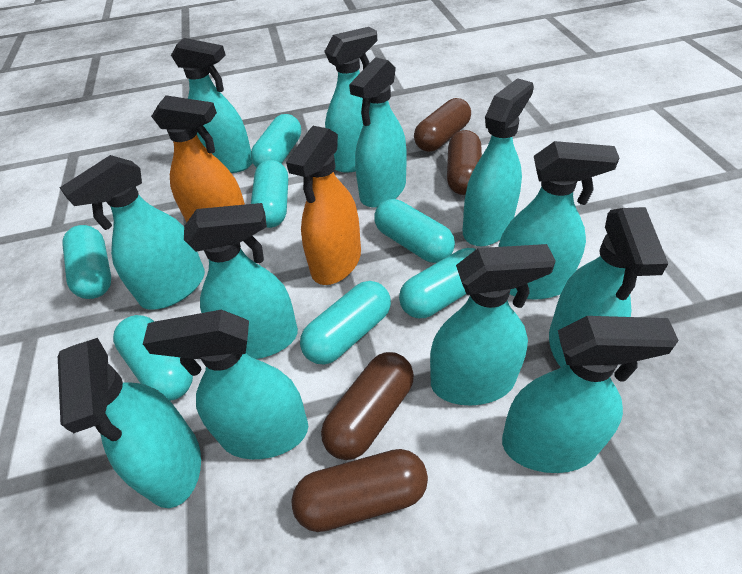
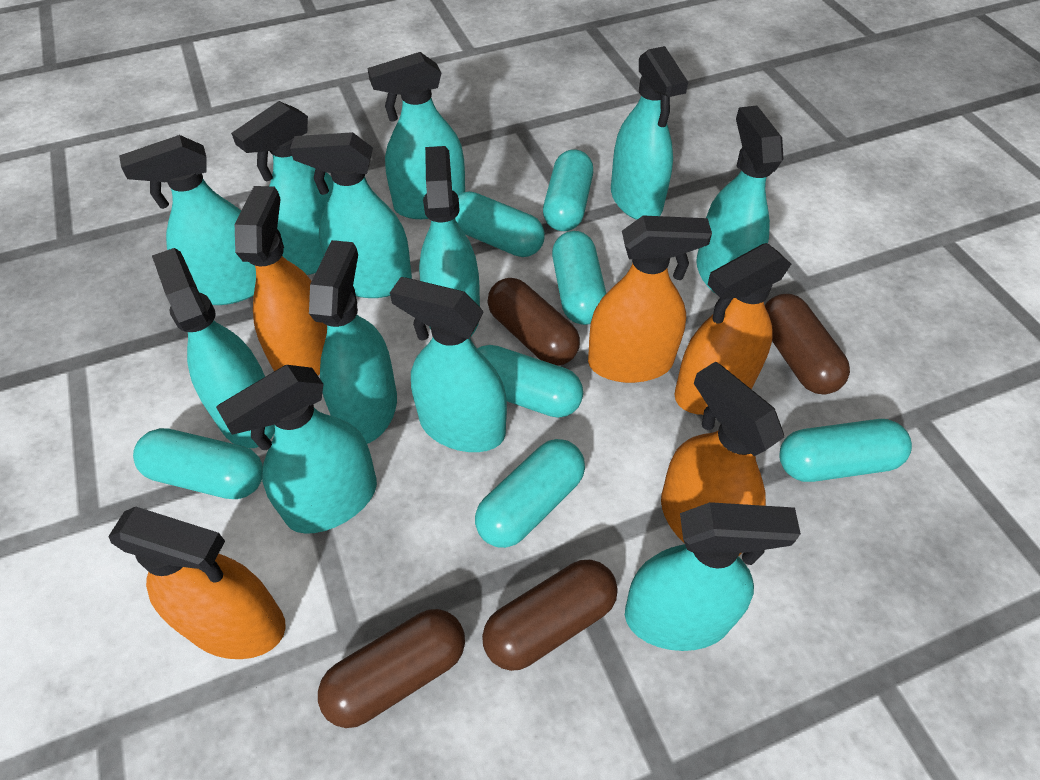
orange spray bottle: 2 -> 5

